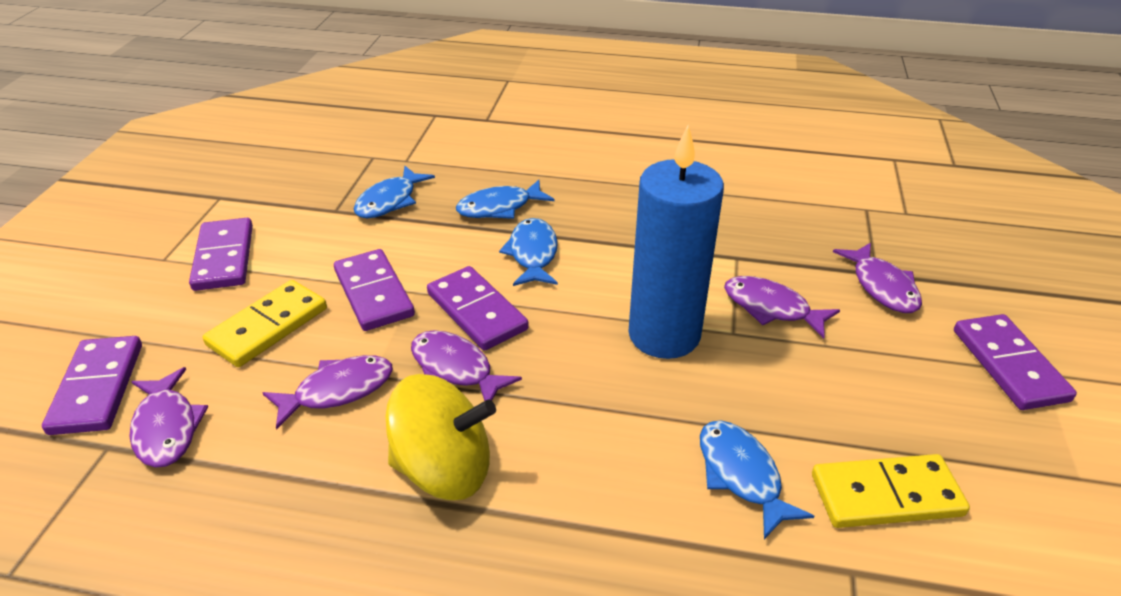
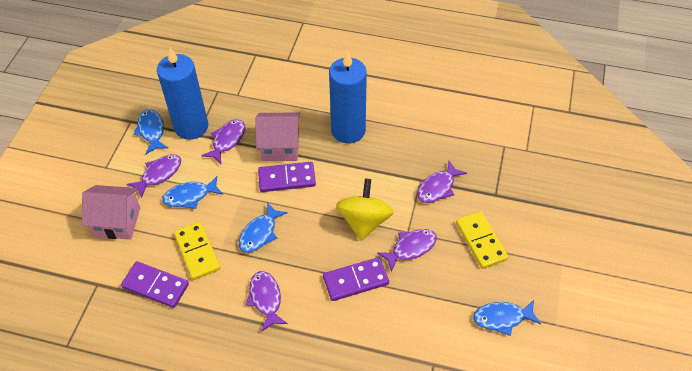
blue candle: 1 -> 2
pink house: 0 -> 2
purple domino: 5 -> 3

